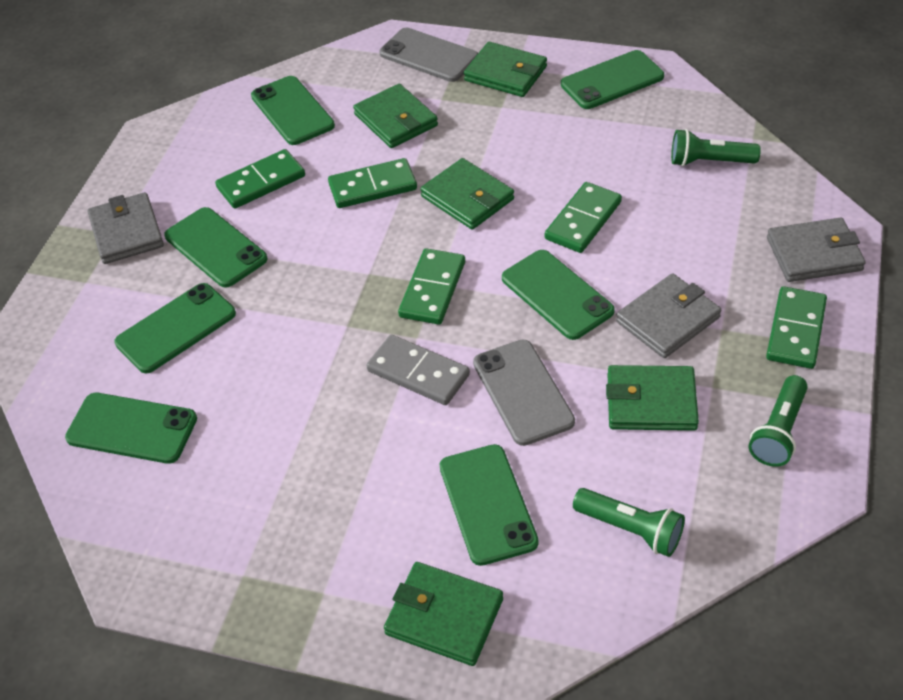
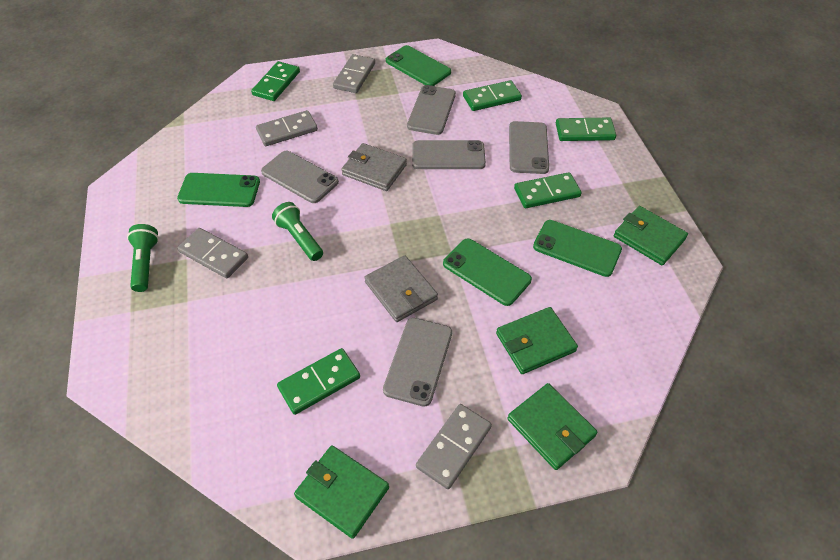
green flashlight: 3 -> 2
green phone: 7 -> 4
green wallet: 5 -> 4
grey domino: 1 -> 4
grey phone: 2 -> 5
grey wallet: 3 -> 2

